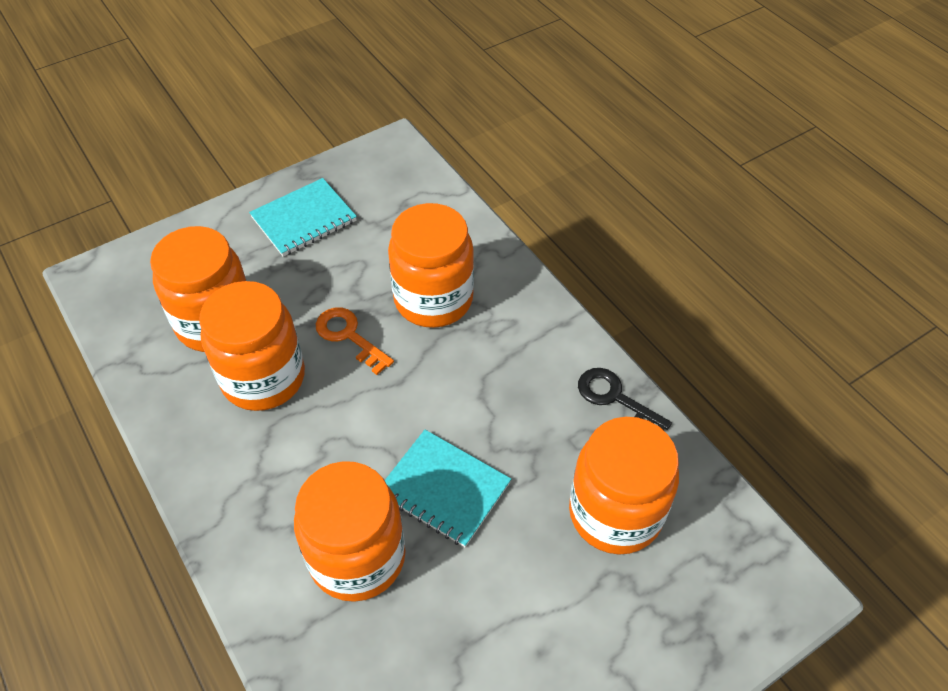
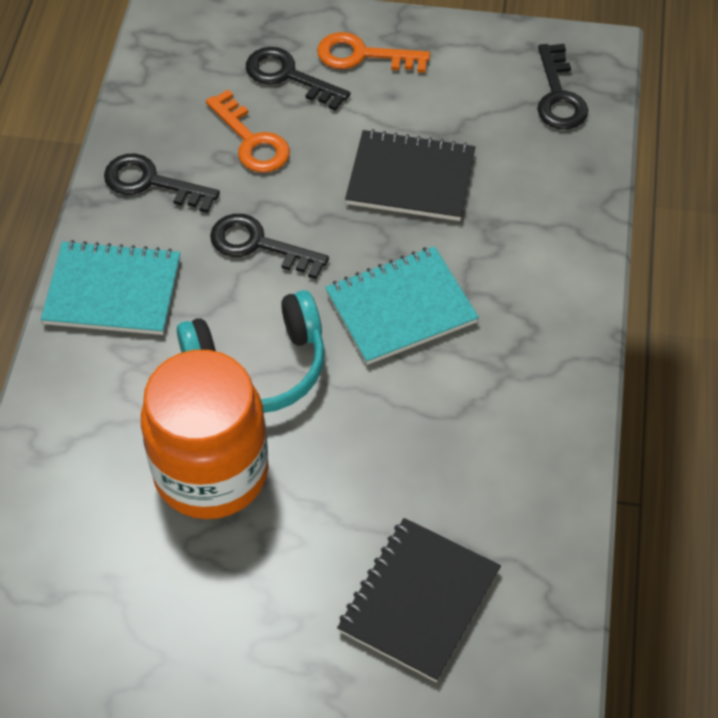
black key: 1 -> 4
black notebook: 0 -> 2
orange jar: 5 -> 1
orange key: 1 -> 2
turquoise headphones: 0 -> 1

